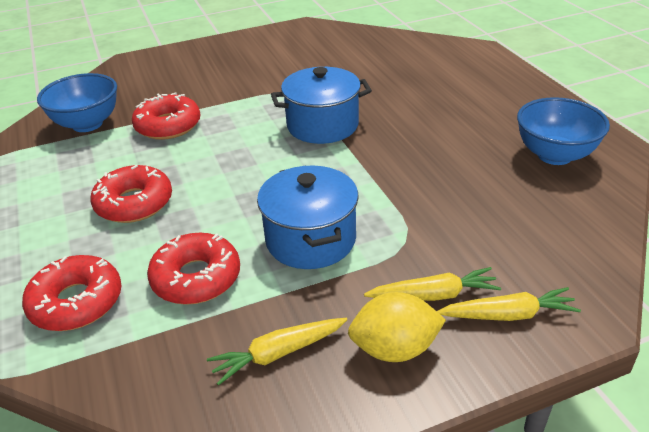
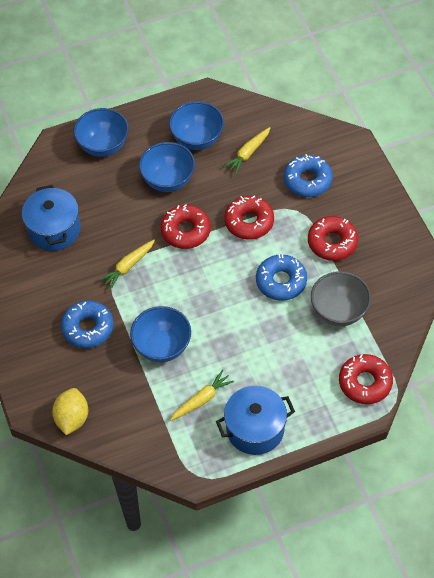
blue bowl: 2 -> 4
blue donut: 0 -> 3
grey bowl: 0 -> 1

